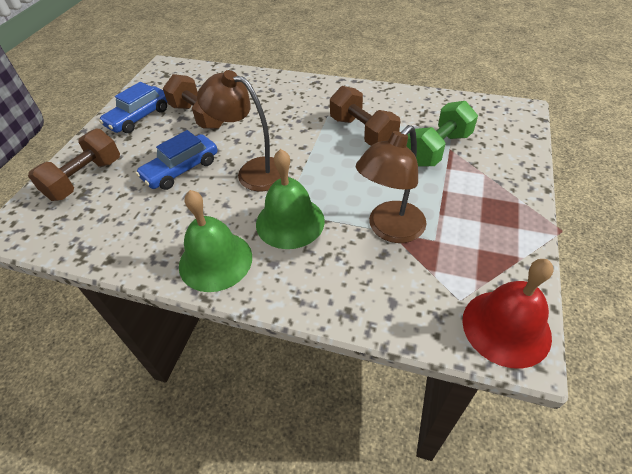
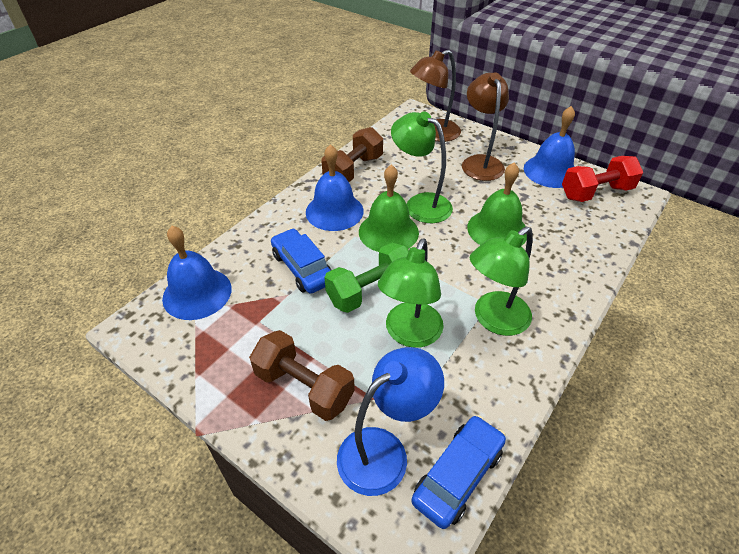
blue bell: 0 -> 3
blue lamp: 0 -> 1
brown dumbbell: 3 -> 2
green lamp: 0 -> 3
red bell: 1 -> 0
red dumbbell: 0 -> 1

